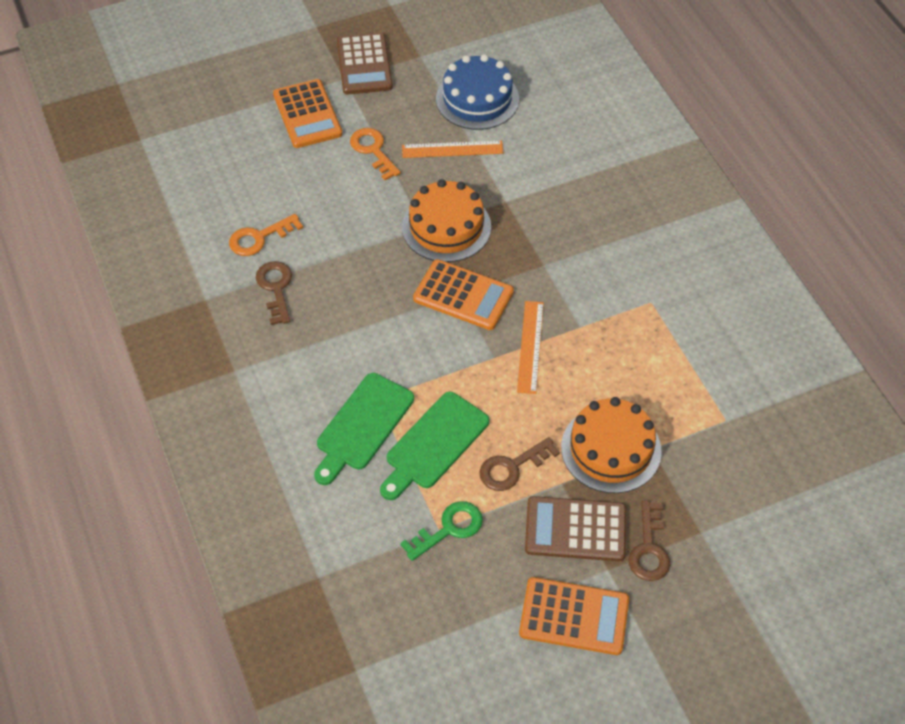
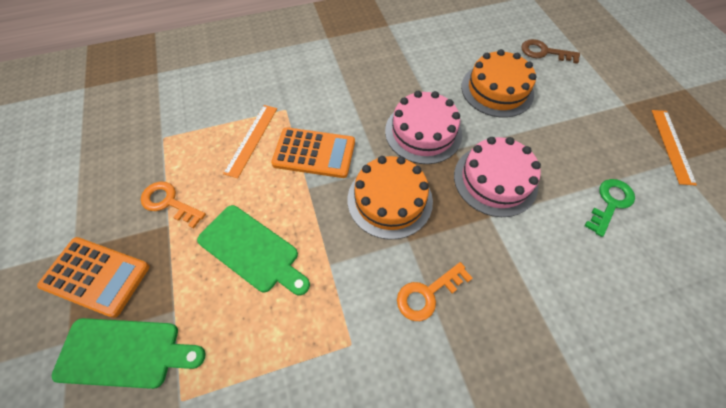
blue cake: 1 -> 0
brown calculator: 2 -> 0
brown key: 3 -> 1
orange calculator: 3 -> 2
pink cake: 0 -> 2

